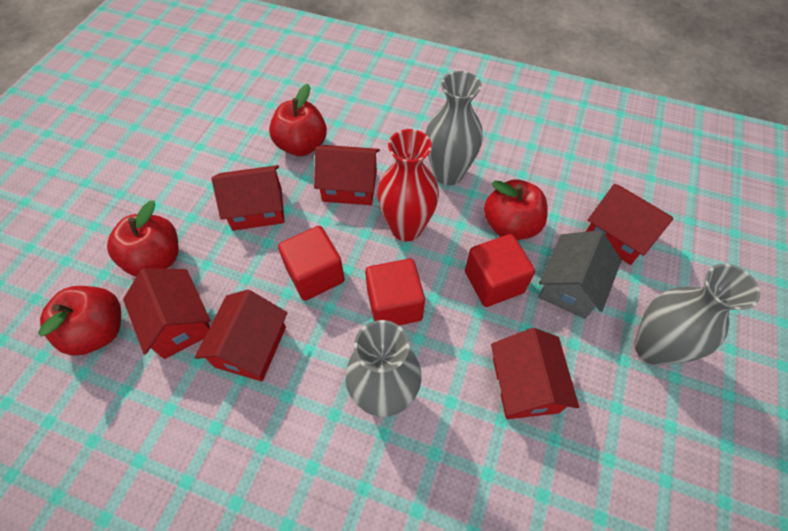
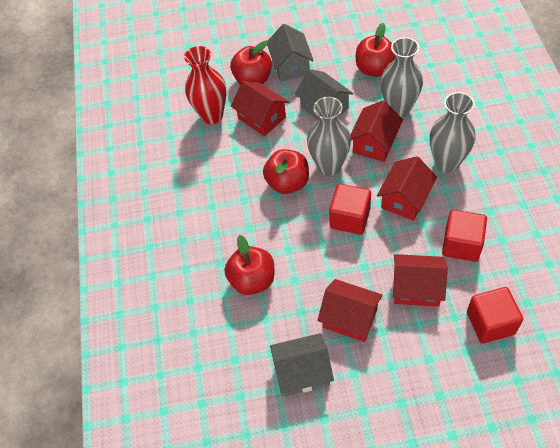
grey house: 1 -> 3
red house: 6 -> 5

